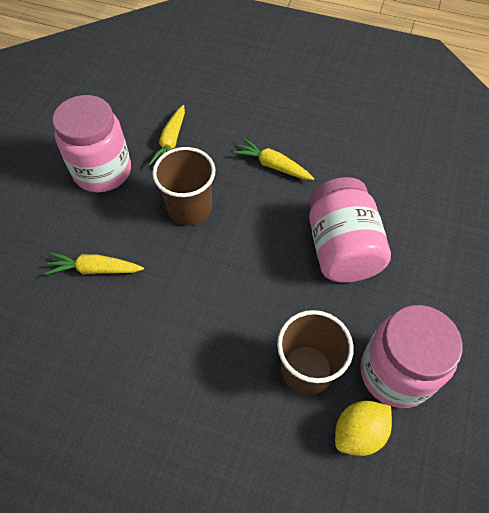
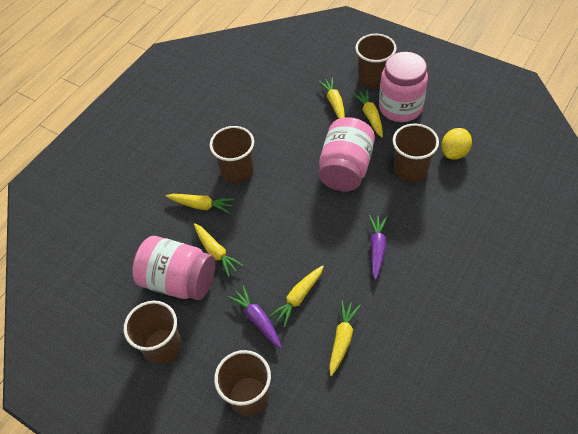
brown cup: 2 -> 5
purple carrot: 0 -> 2
yellow carrot: 3 -> 6

